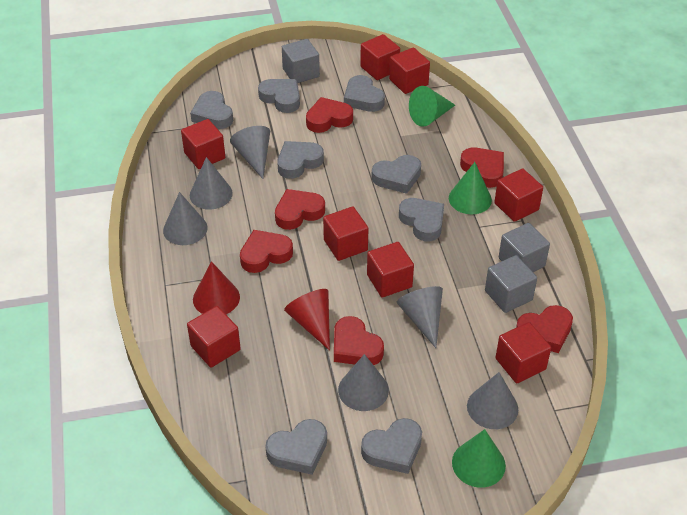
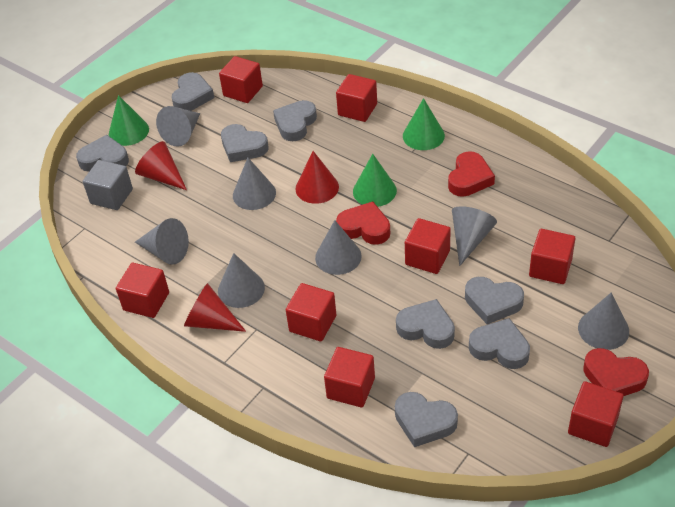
grey cone: 6 -> 7
grey cube: 3 -> 1
red cone: 2 -> 3
red heart: 6 -> 3

